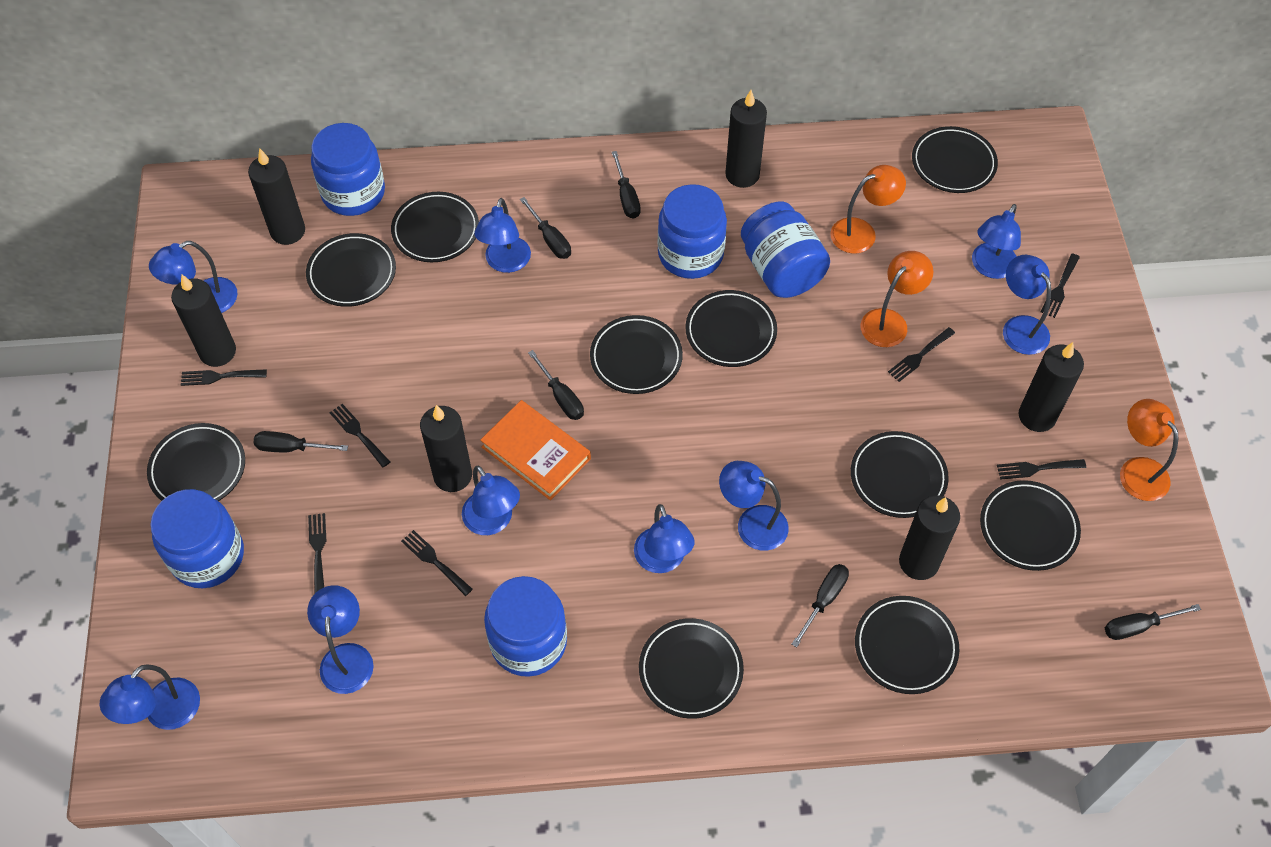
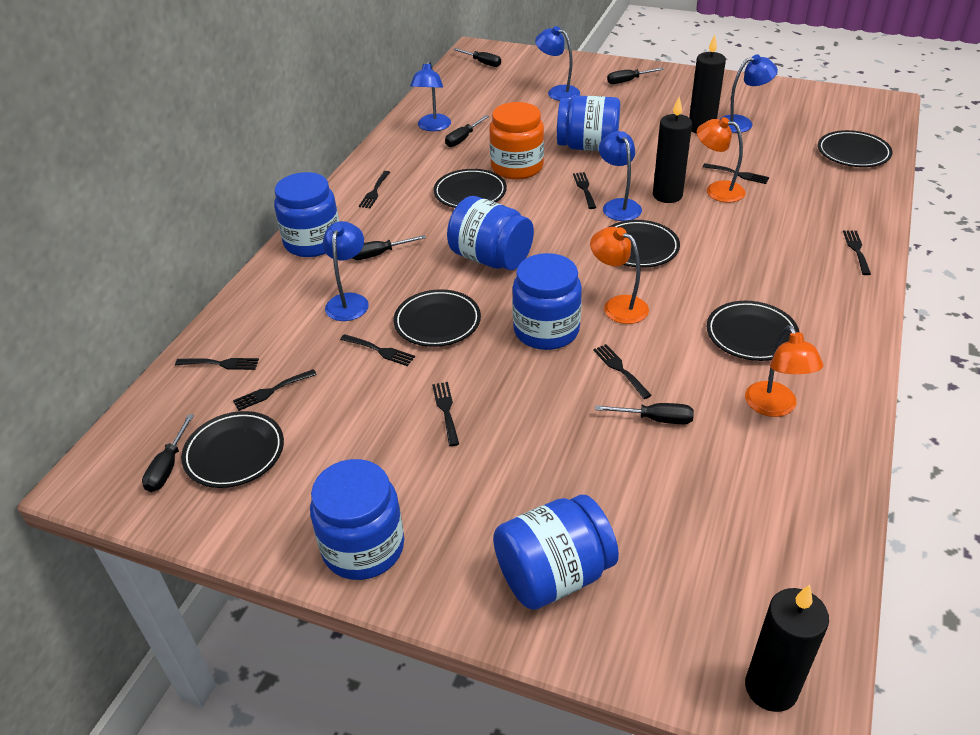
black candle: 6 -> 3
black fork: 7 -> 9
black plate: 10 -> 6
blue jar: 5 -> 6
blue lamp: 9 -> 5
orange book: 1 -> 0
orange jar: 0 -> 1

